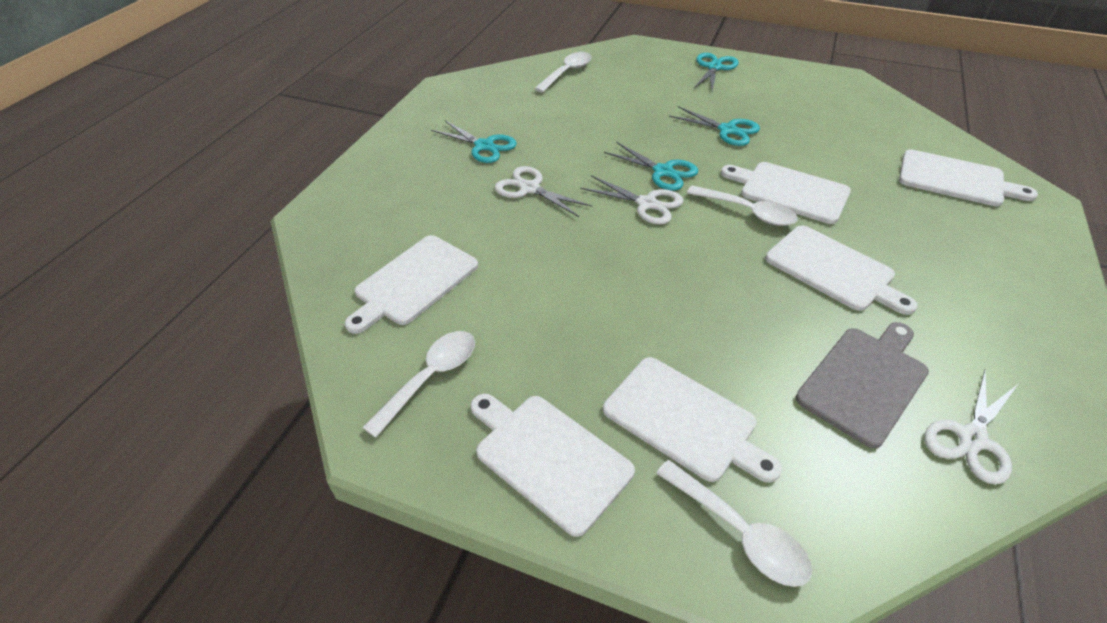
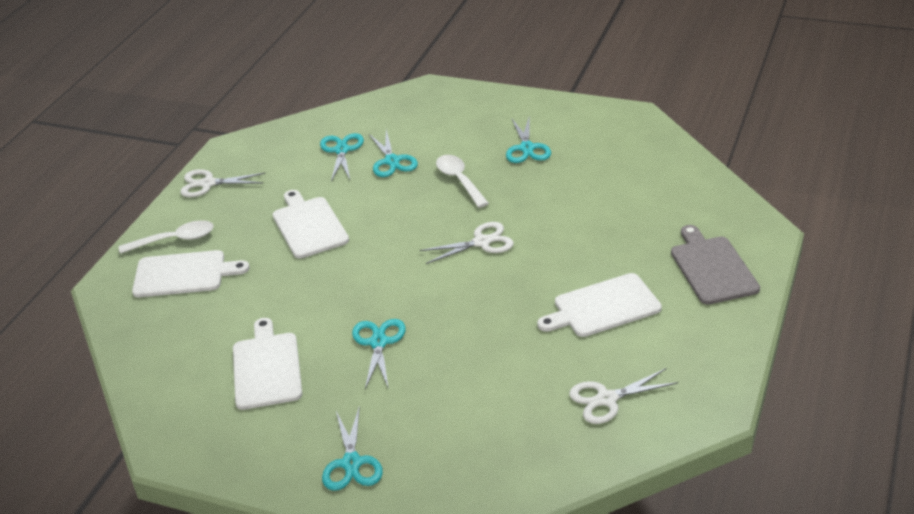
turquoise scissors: 4 -> 5
white cutting board: 6 -> 4
white spoon: 4 -> 2

